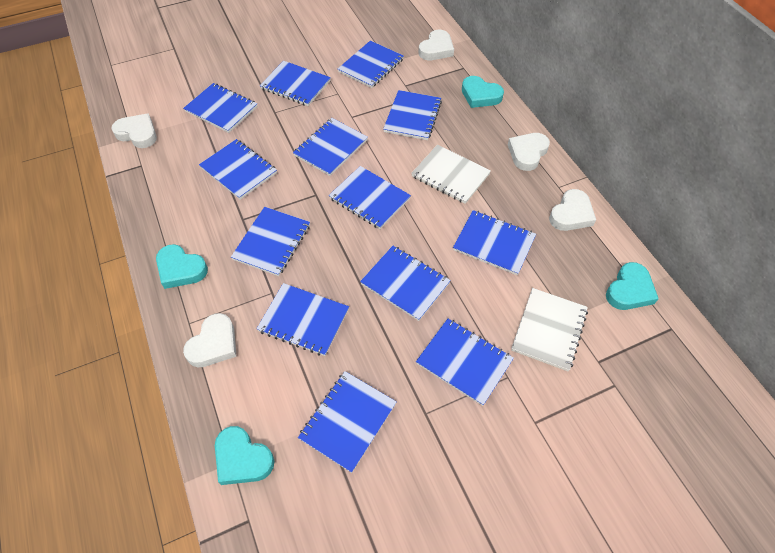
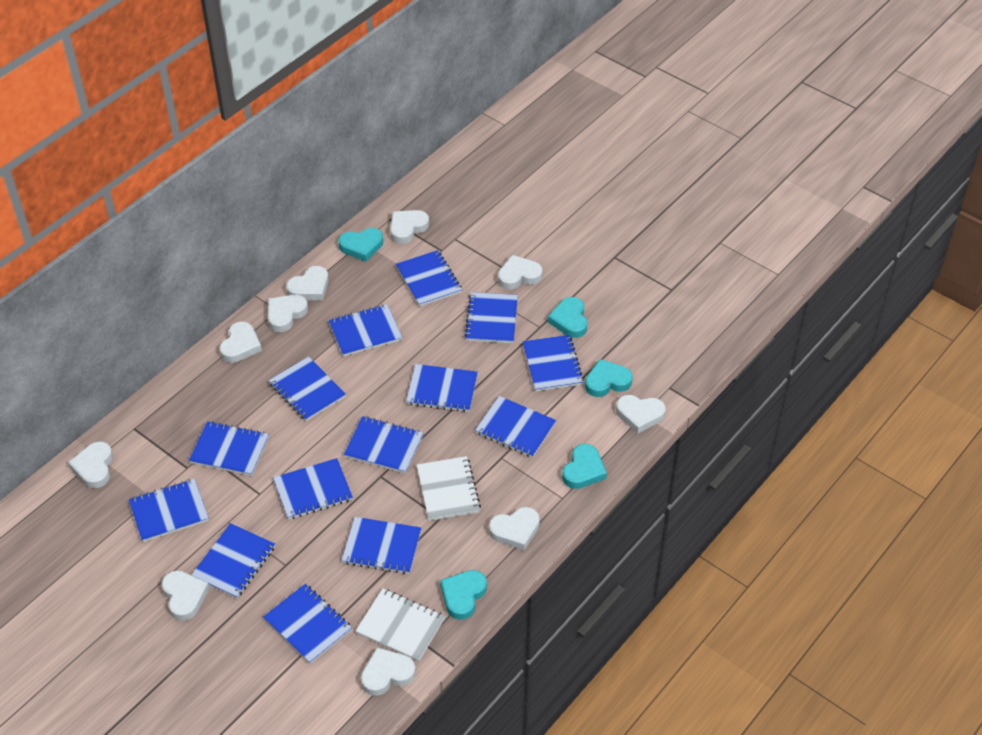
blue notebook: 13 -> 14
turquoise heart: 4 -> 5
white heart: 5 -> 10

